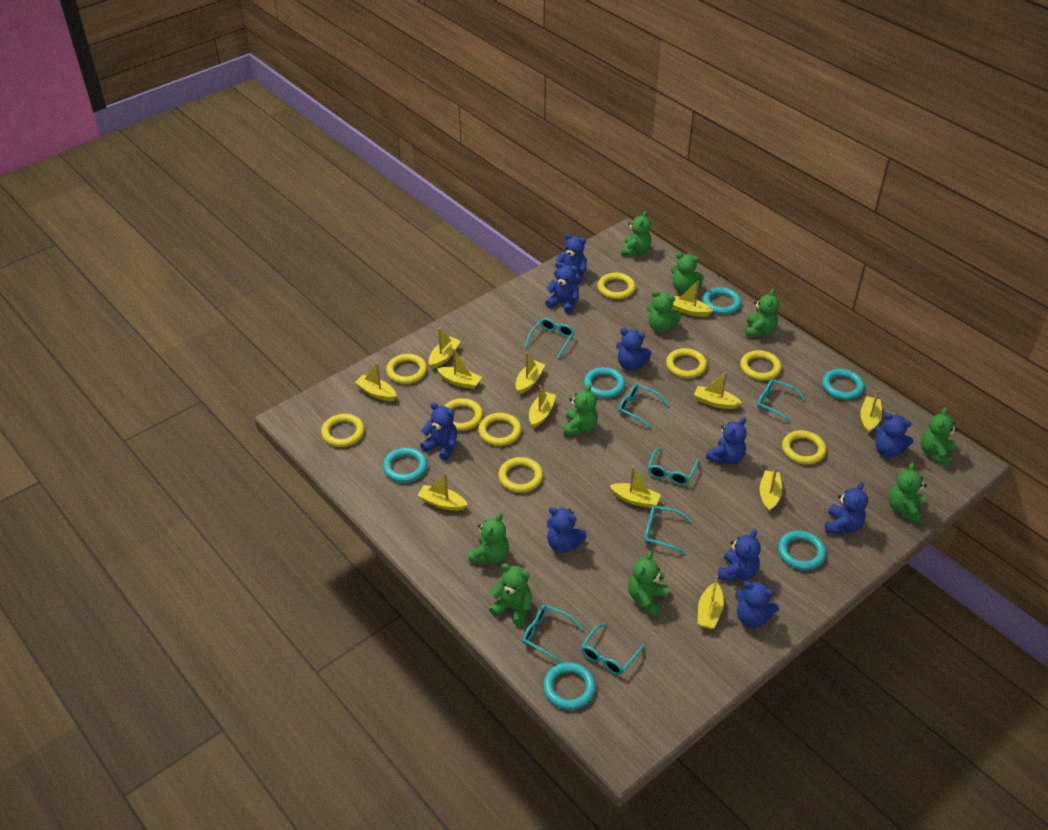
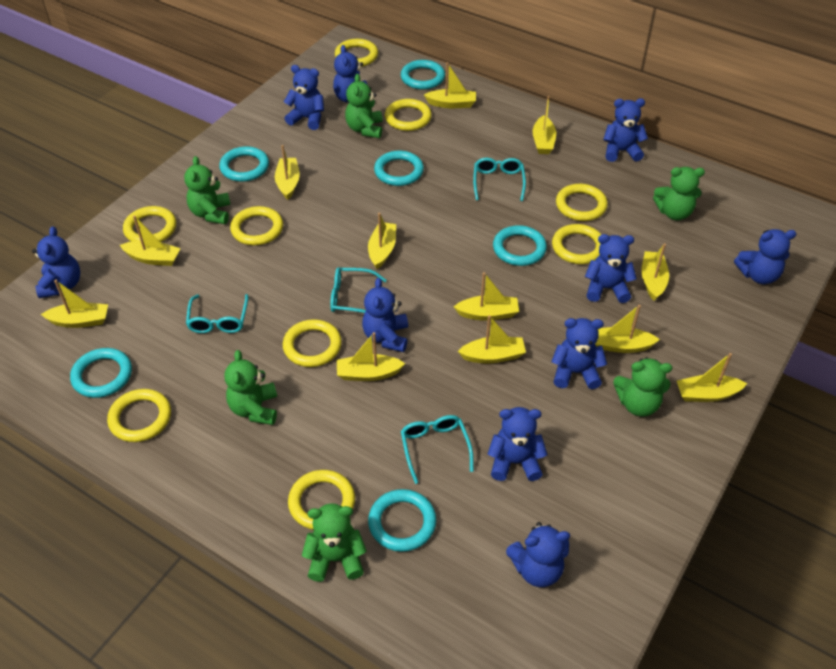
green teddy bear: 10 -> 6
turquoise glasses: 7 -> 4

